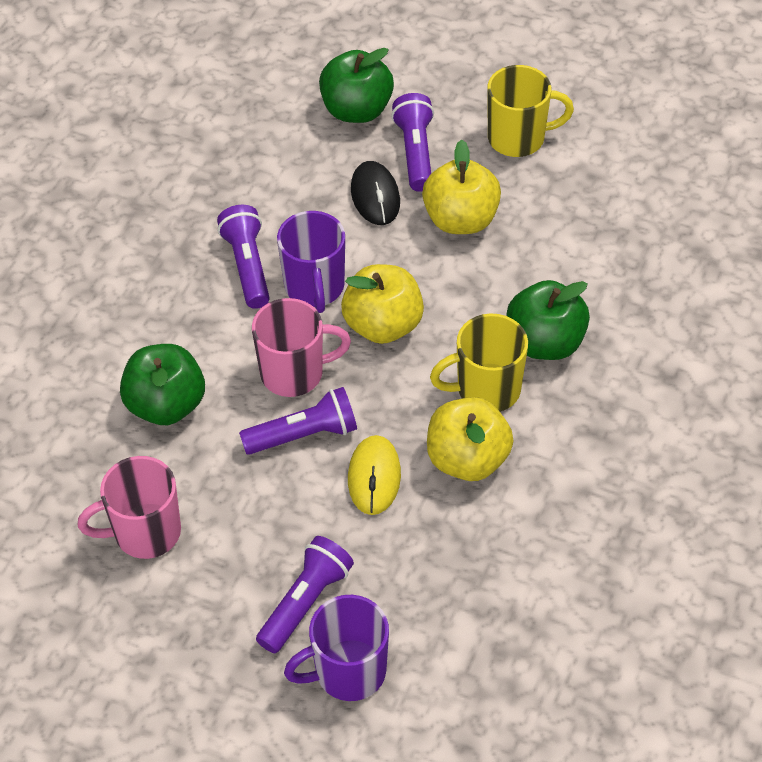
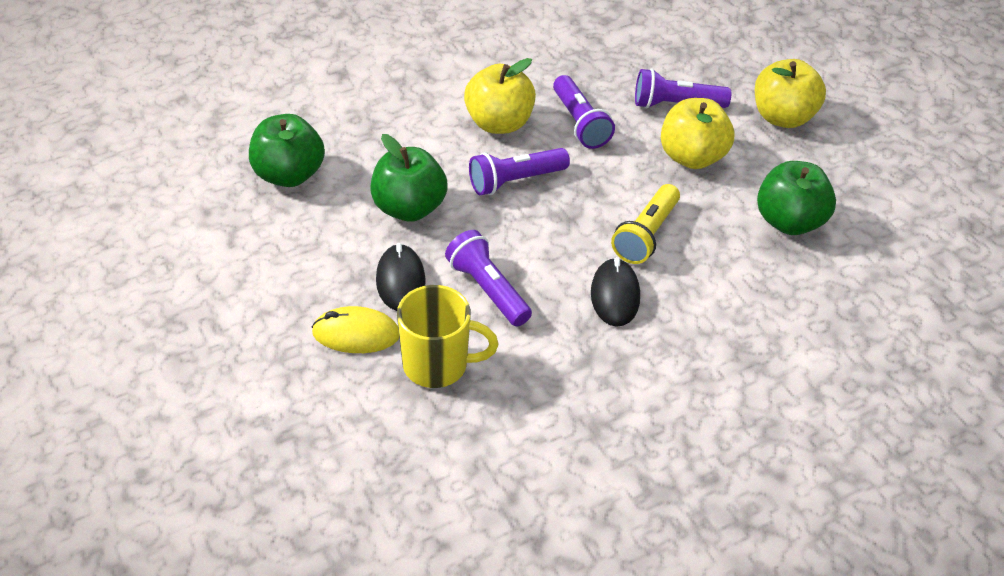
black mouse: 1 -> 2
pink mug: 2 -> 0
purple mug: 2 -> 0
yellow flashlight: 0 -> 1
yellow mug: 2 -> 1

